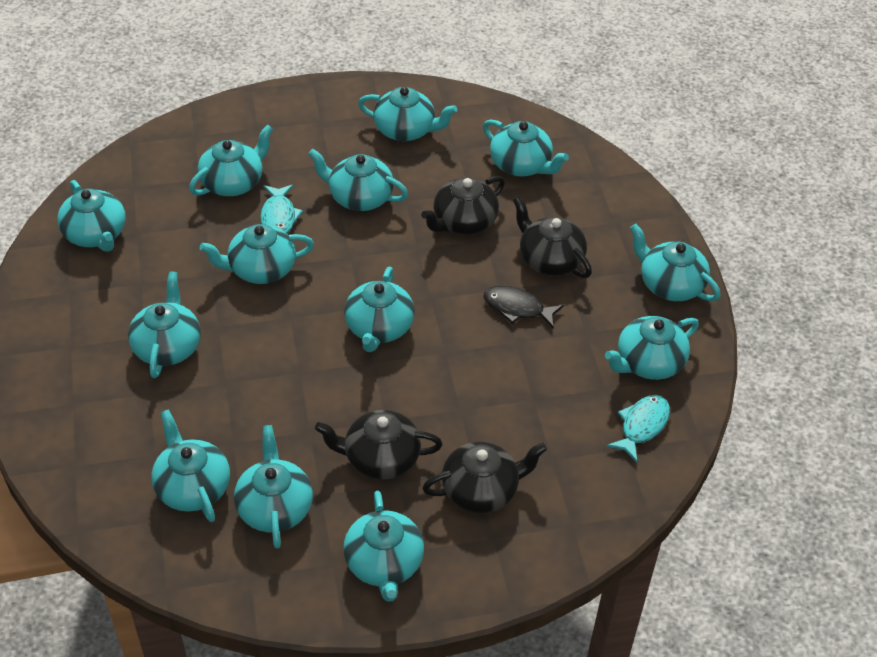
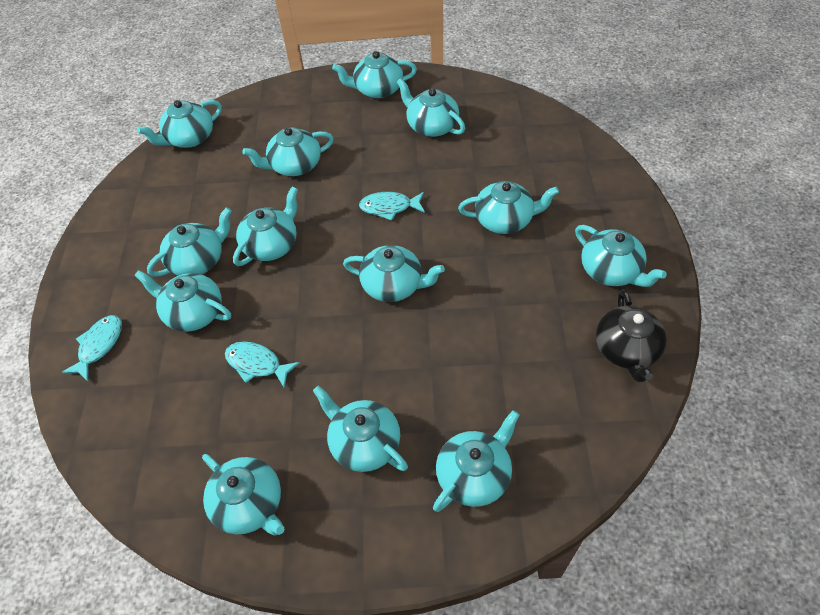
black fish: 1 -> 0
black teapot: 4 -> 1
turquoise fish: 2 -> 3

